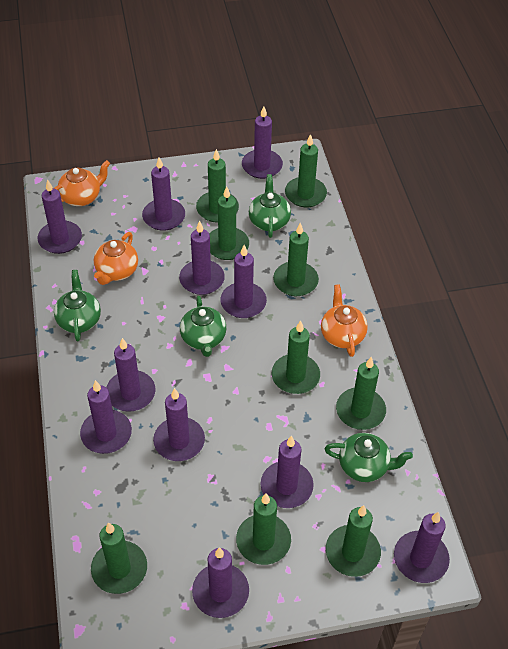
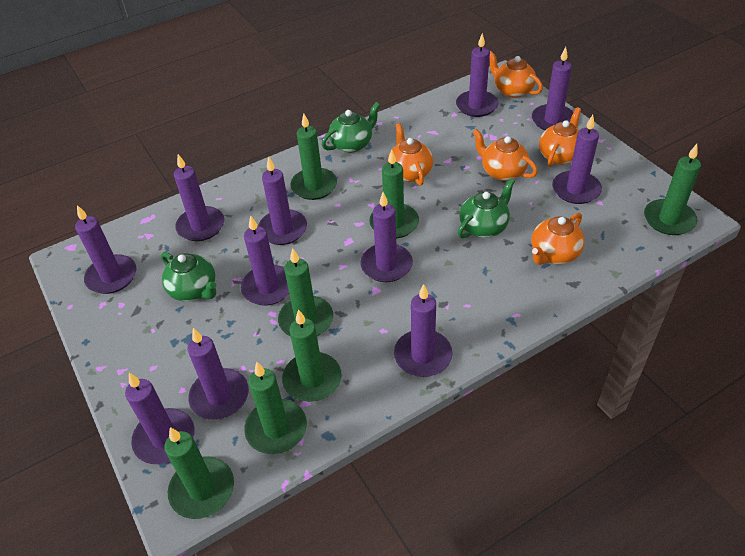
green candle: 9 -> 7
green teapot: 4 -> 3
orange teapot: 3 -> 5

